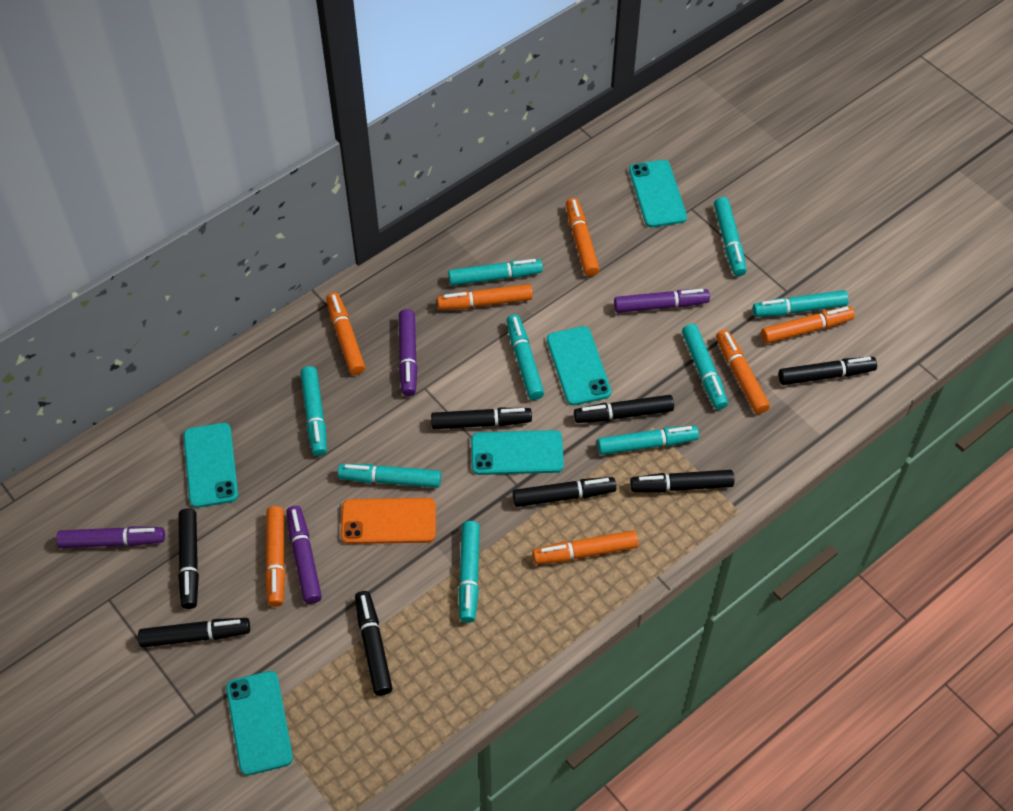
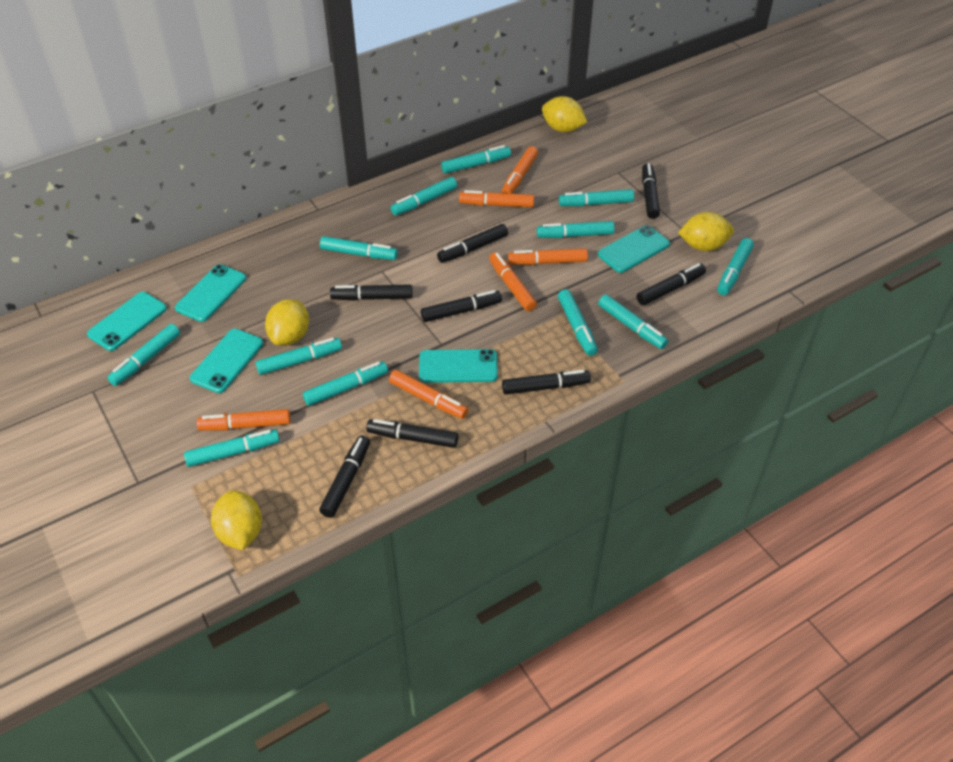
orange marker: 7 -> 6
orange phone: 1 -> 0
purple marker: 4 -> 0
turquoise marker: 9 -> 12
yellow lemon: 0 -> 4

